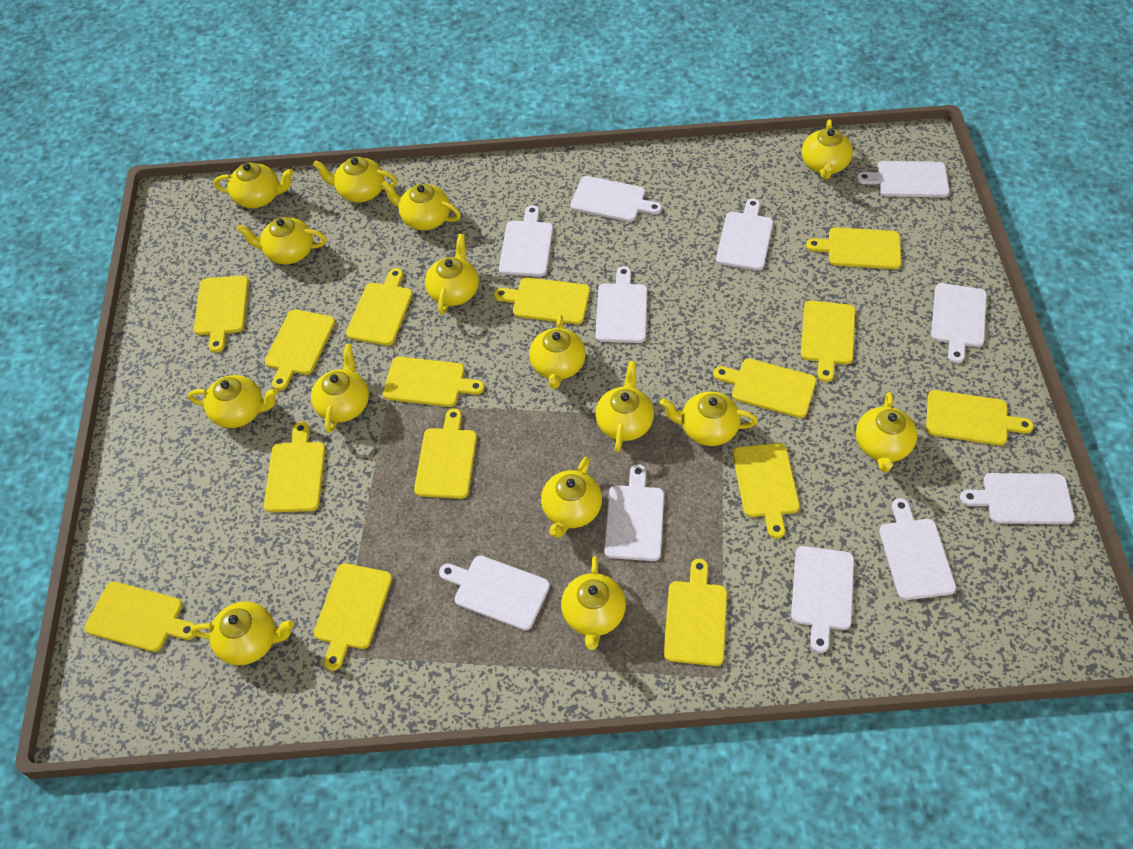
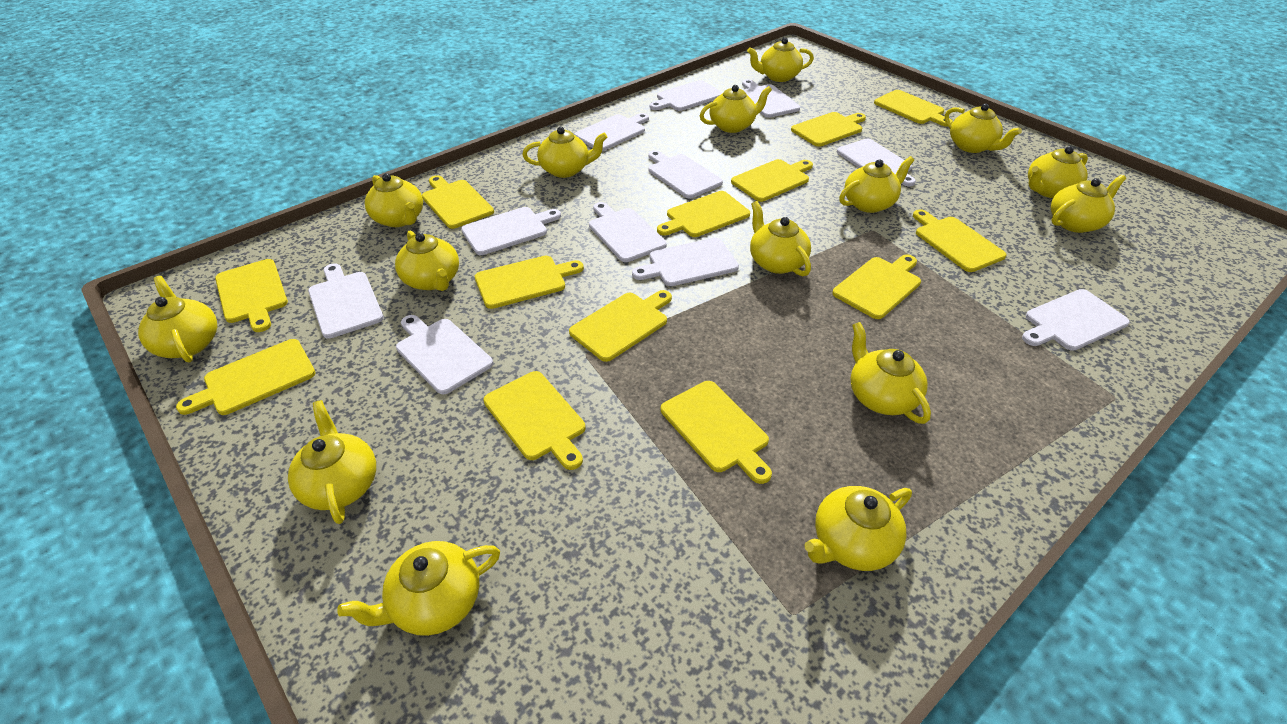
yellow cutting board: 15 -> 13

